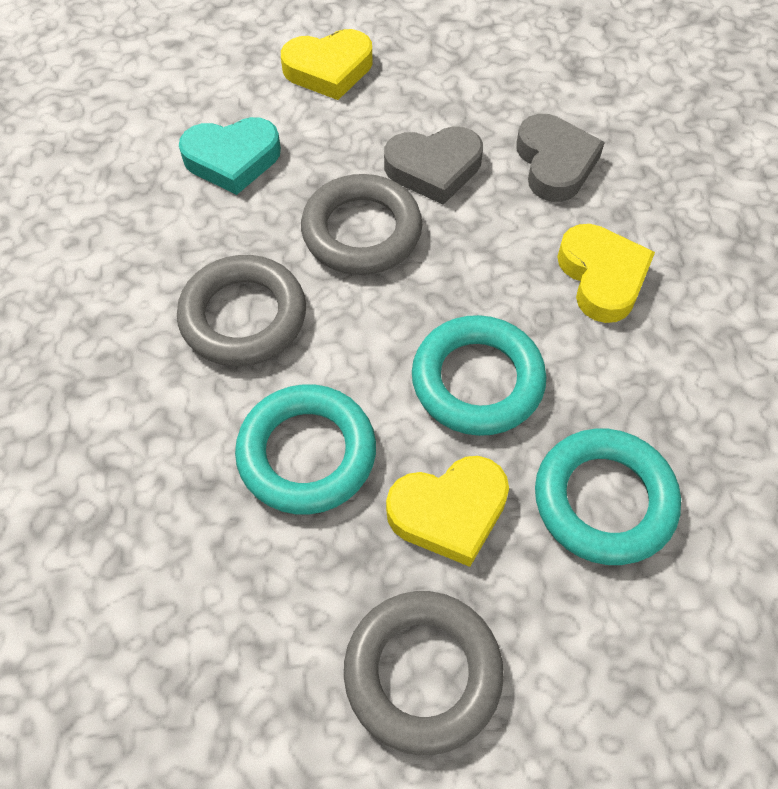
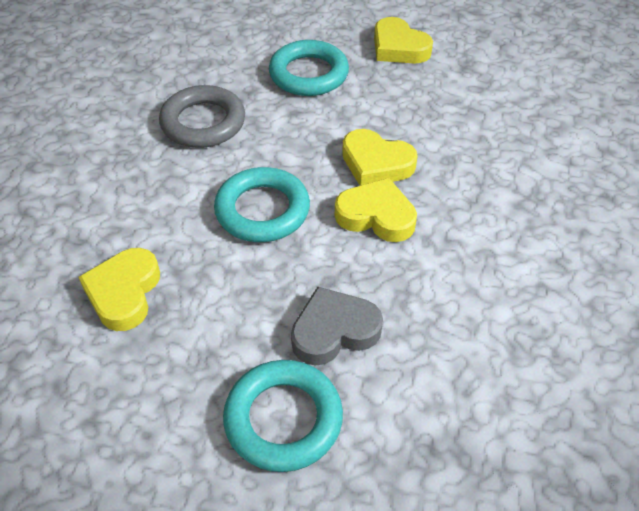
grey heart: 2 -> 1
grey ring: 3 -> 1
turquoise heart: 1 -> 0
yellow heart: 3 -> 4

